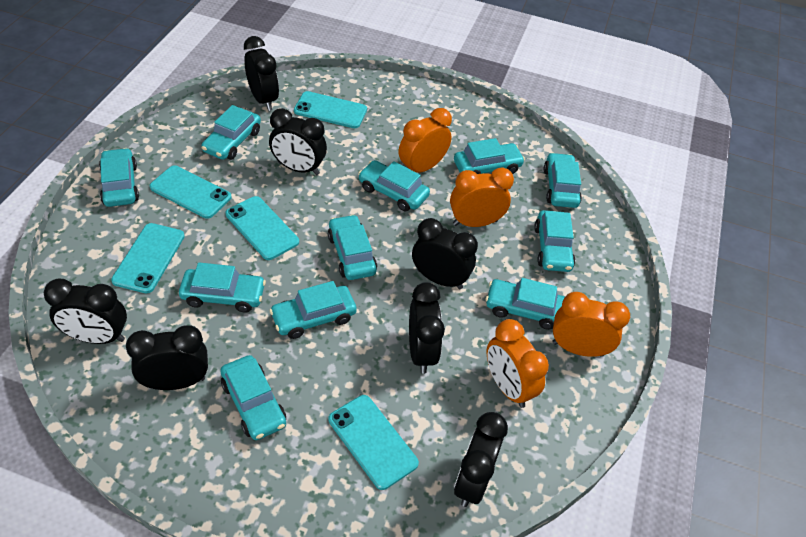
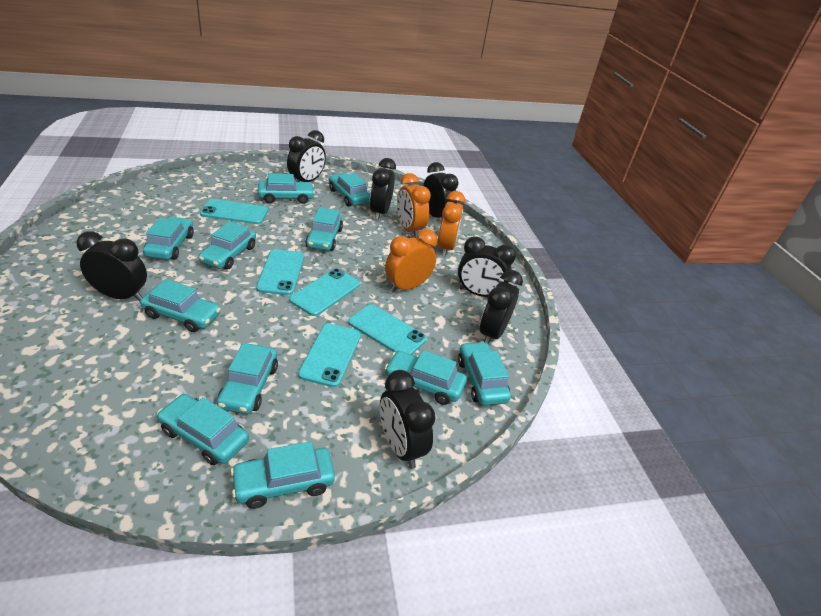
orange clock: 4 -> 3

